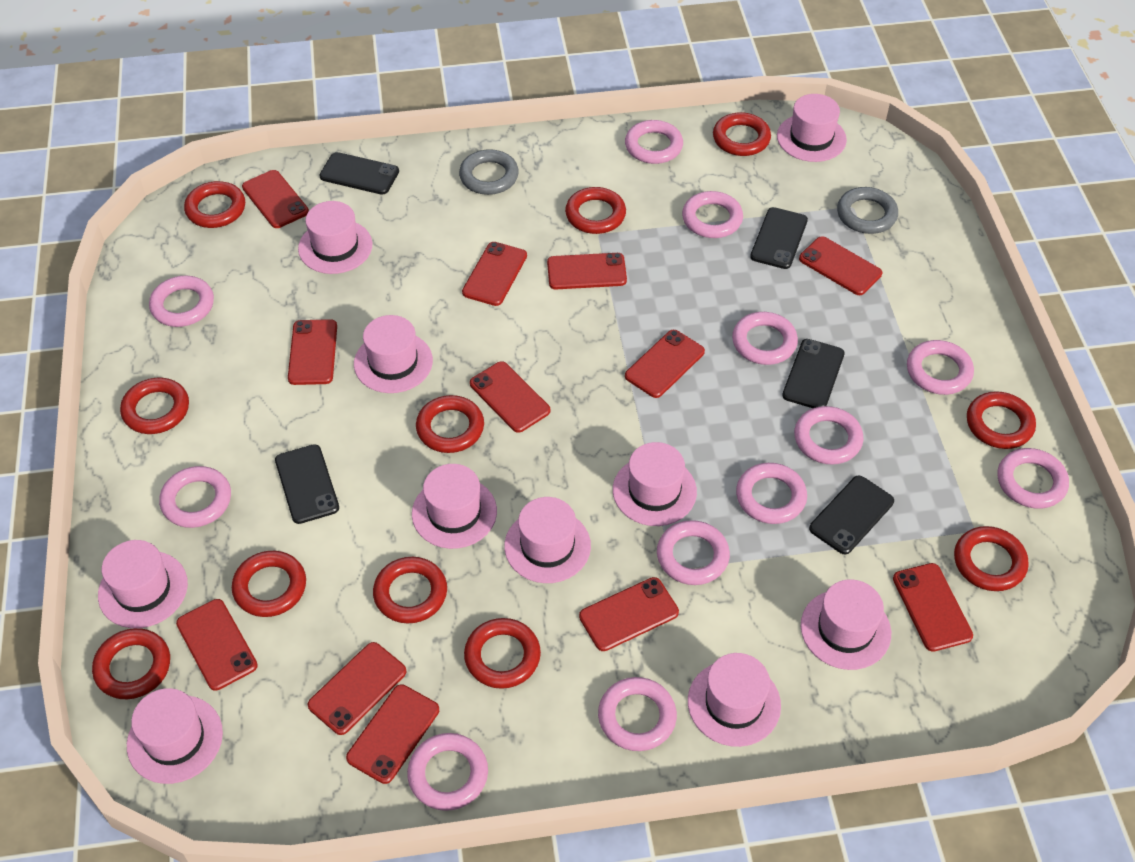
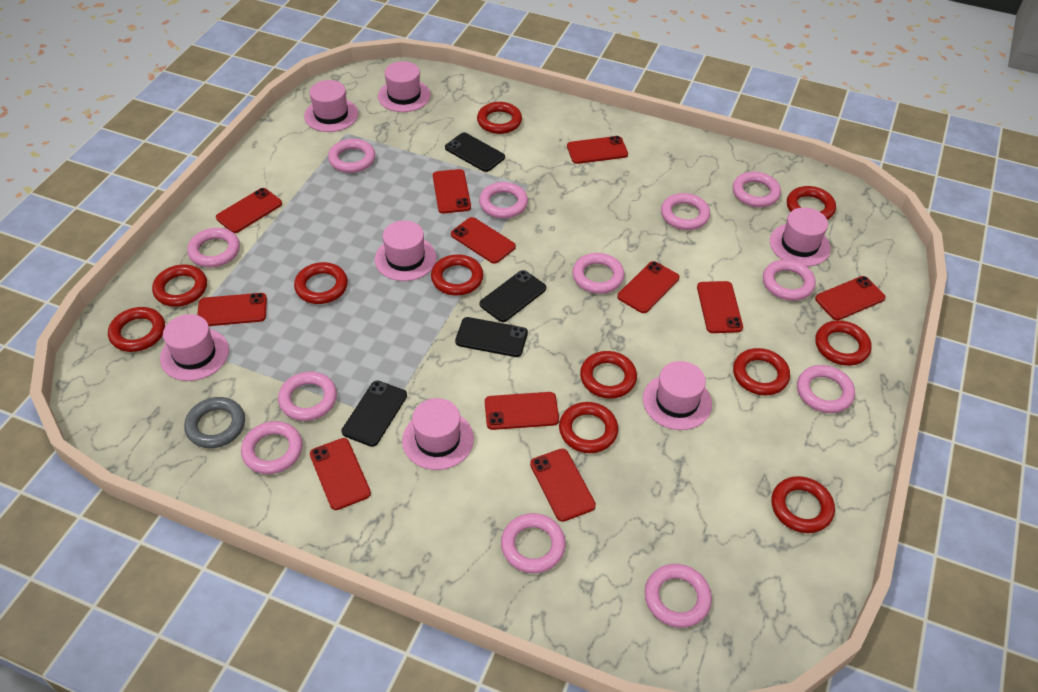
black phone: 5 -> 4
grey ring: 2 -> 1
pink hat: 10 -> 7
red phone: 12 -> 11

